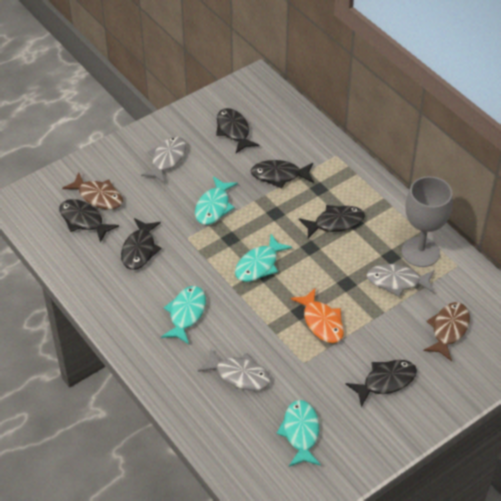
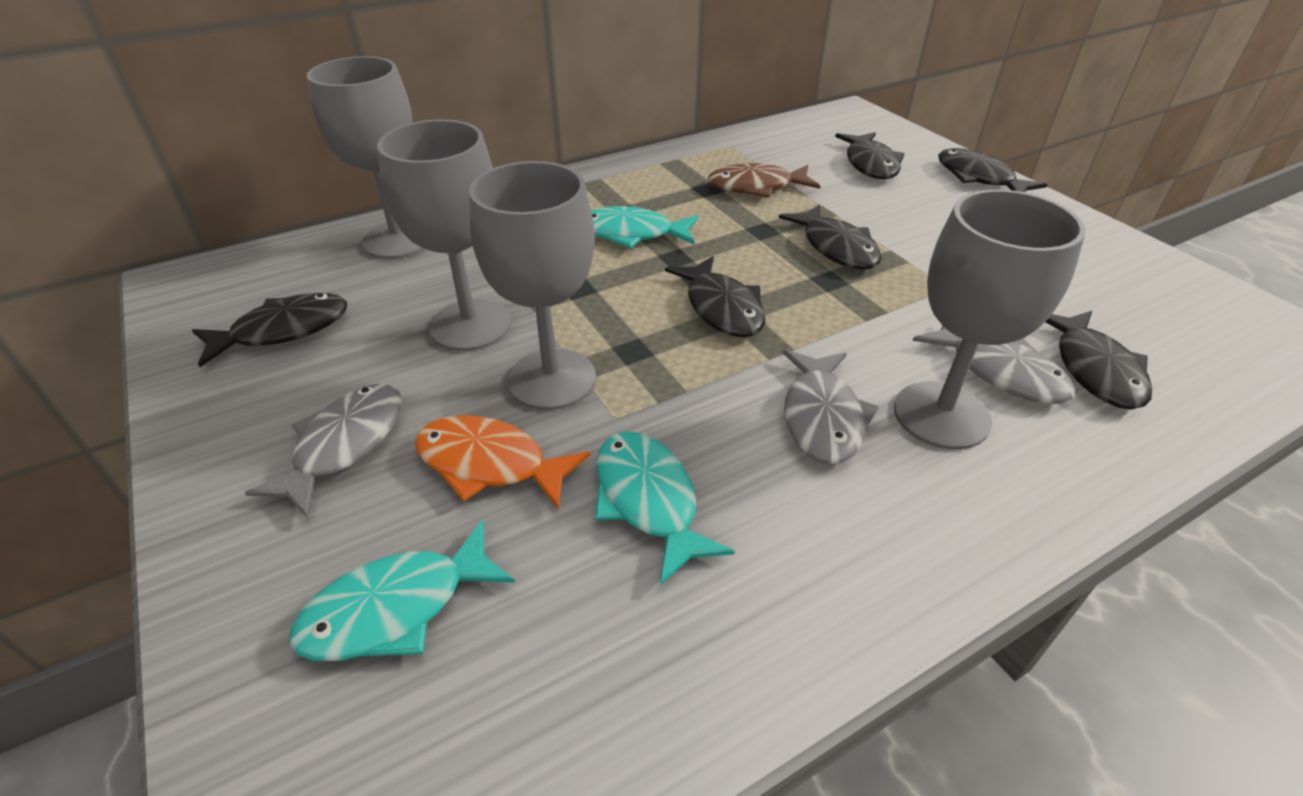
brown fish: 2 -> 1
grey goblet: 1 -> 4
turquoise fish: 4 -> 3

